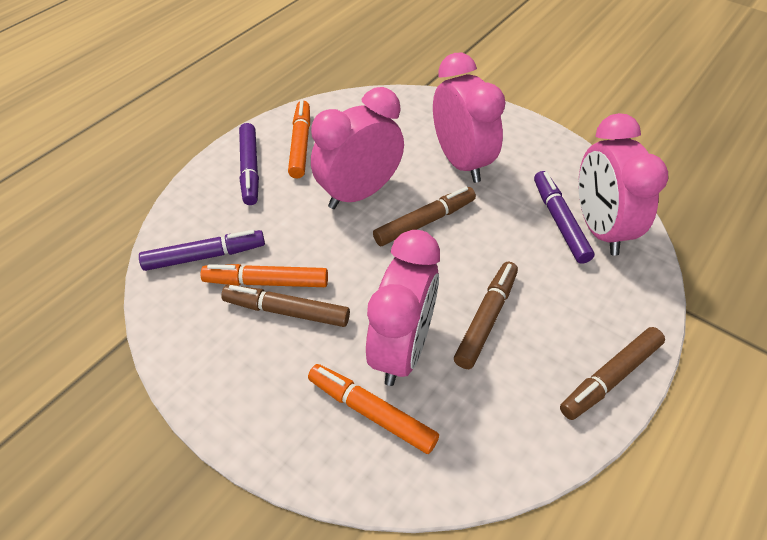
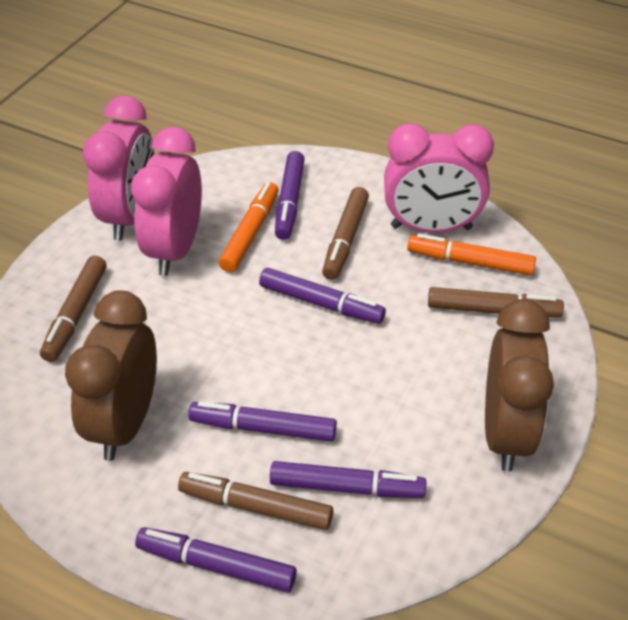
brown clock: 0 -> 2
orange marker: 3 -> 2
pink clock: 4 -> 3
purple marker: 3 -> 5

